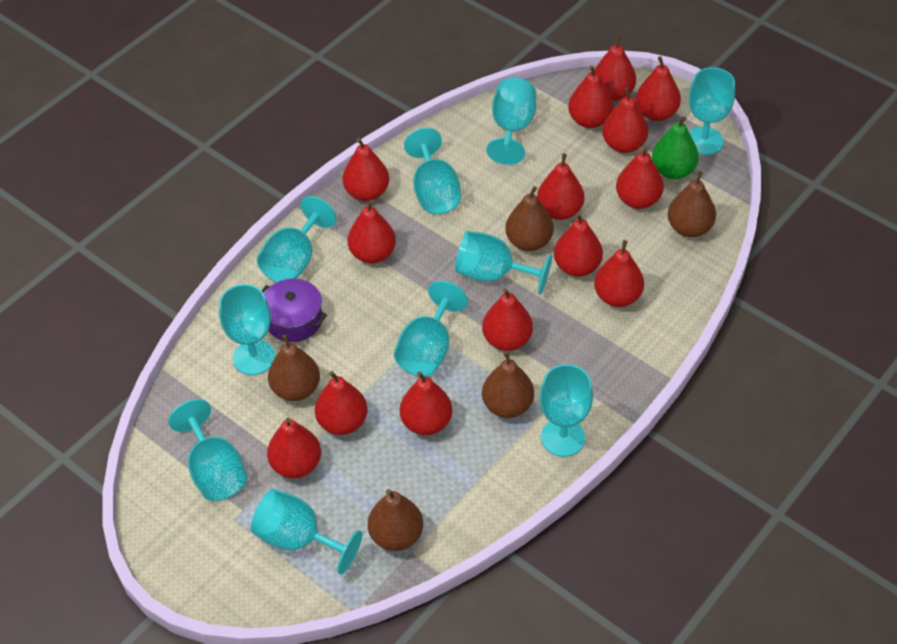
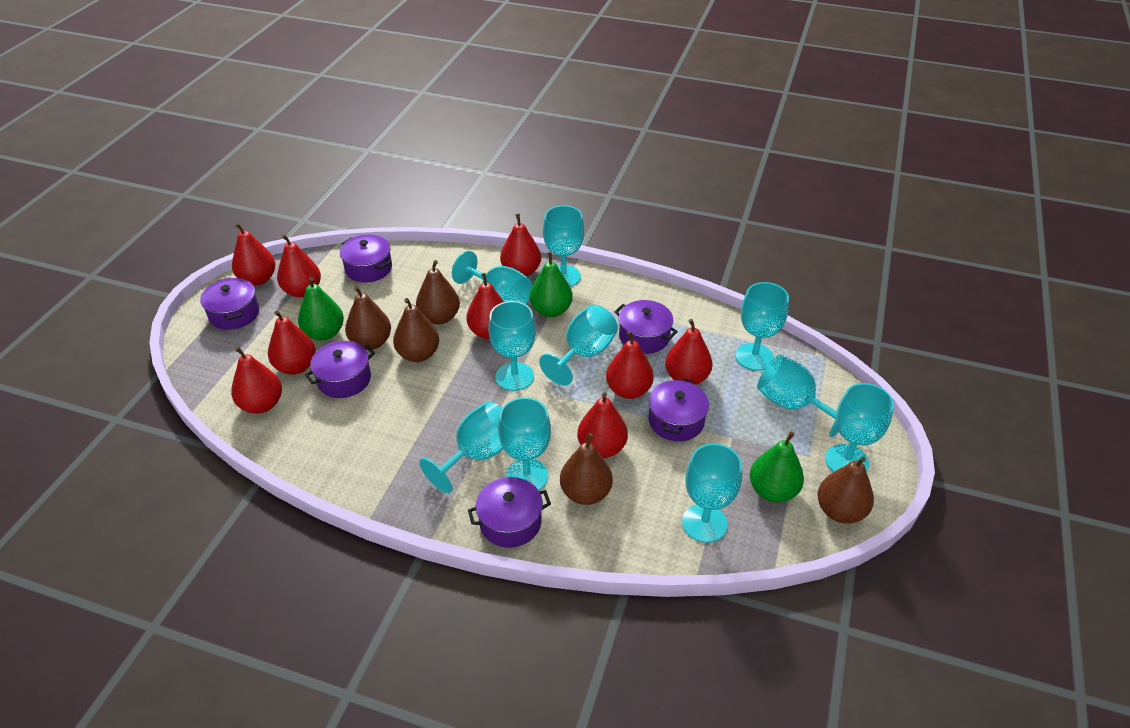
green pear: 1 -> 3
purple pot: 1 -> 6
red pear: 14 -> 9

